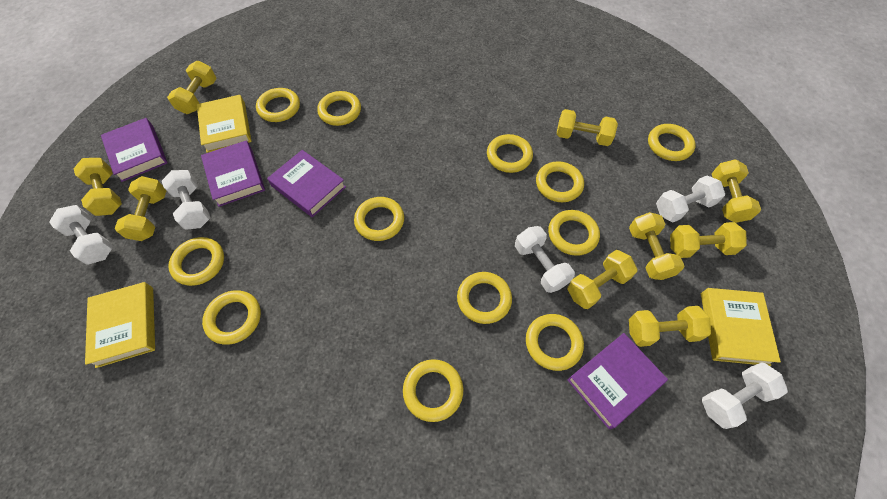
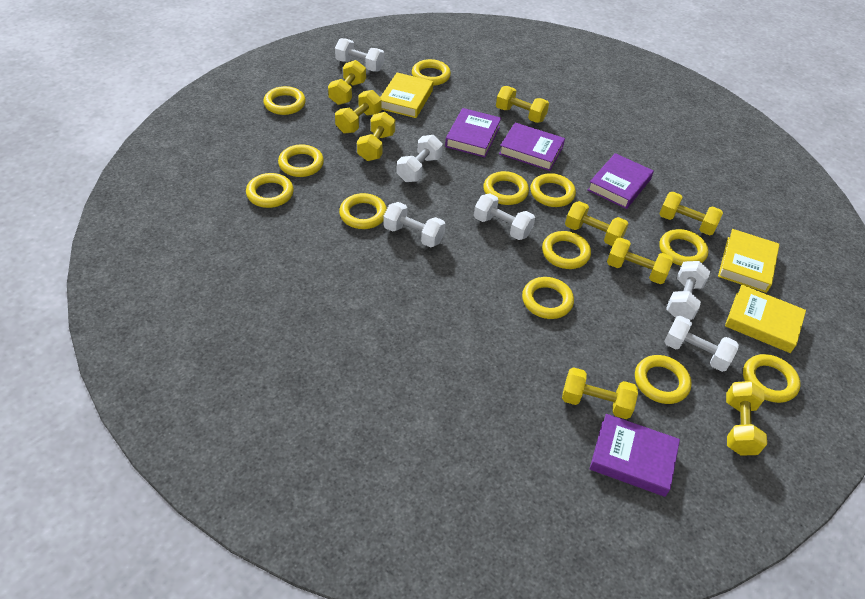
white dumbbell: 5 -> 6

